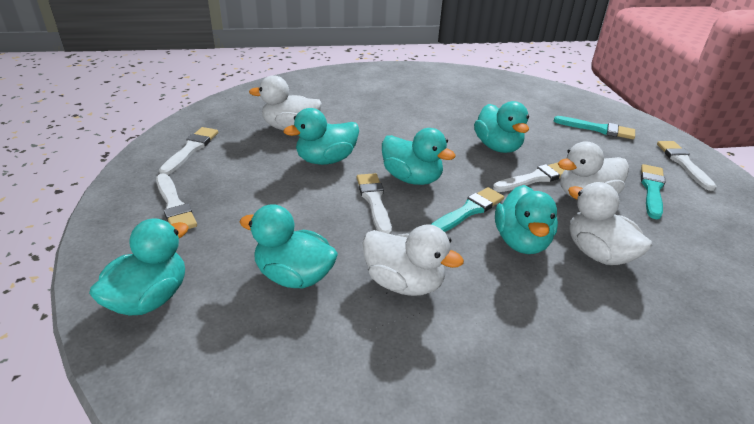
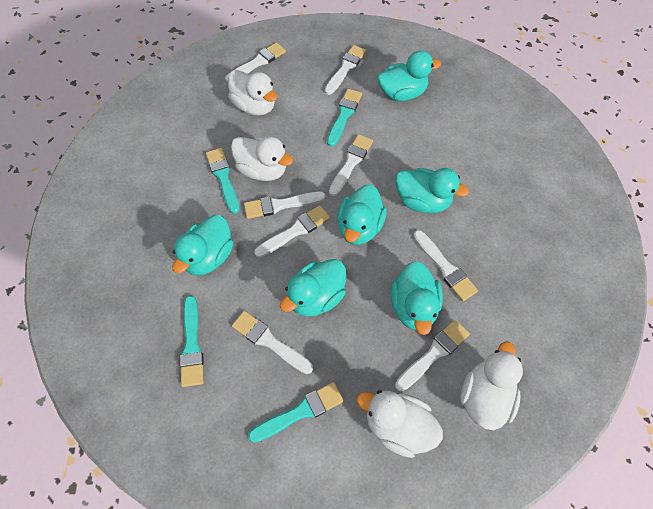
turquoise brush: 3 -> 4
white brush: 5 -> 8

